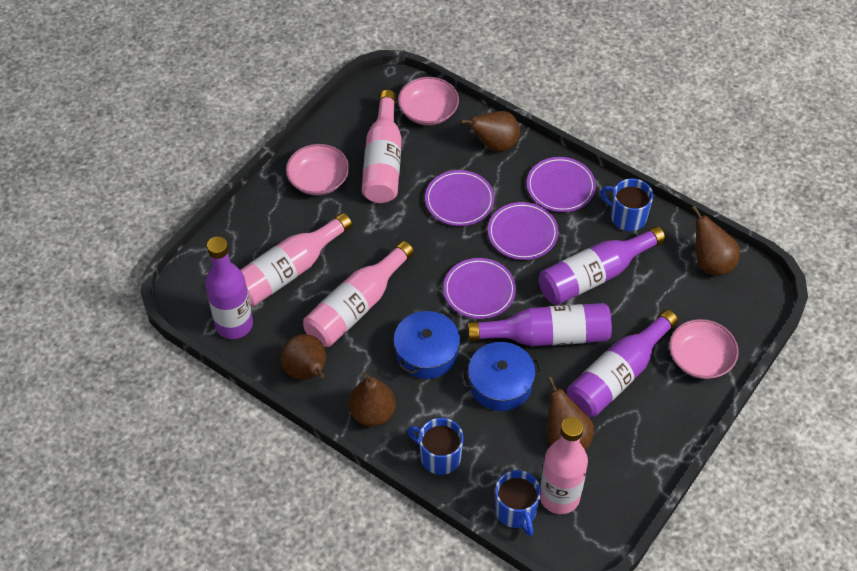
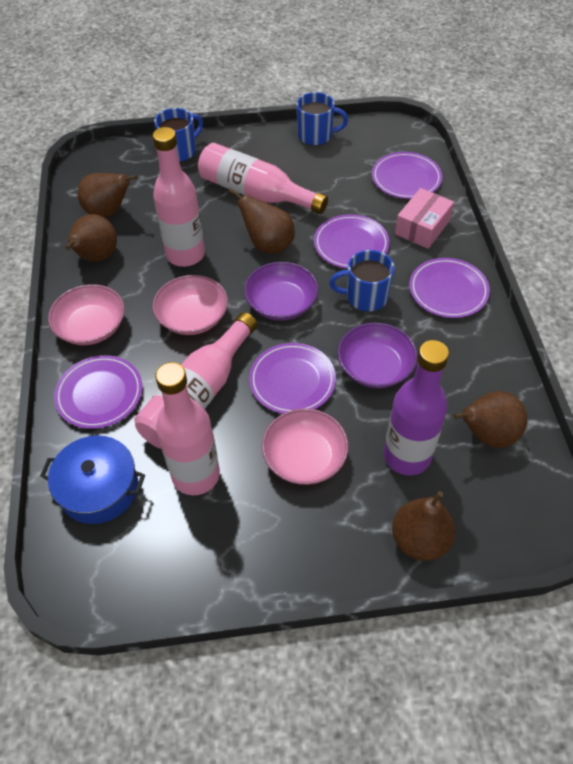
blue pot: 2 -> 1
pink box: 0 -> 1
purple bottle: 4 -> 1
purple bowl: 0 -> 2
purple plate: 4 -> 5

